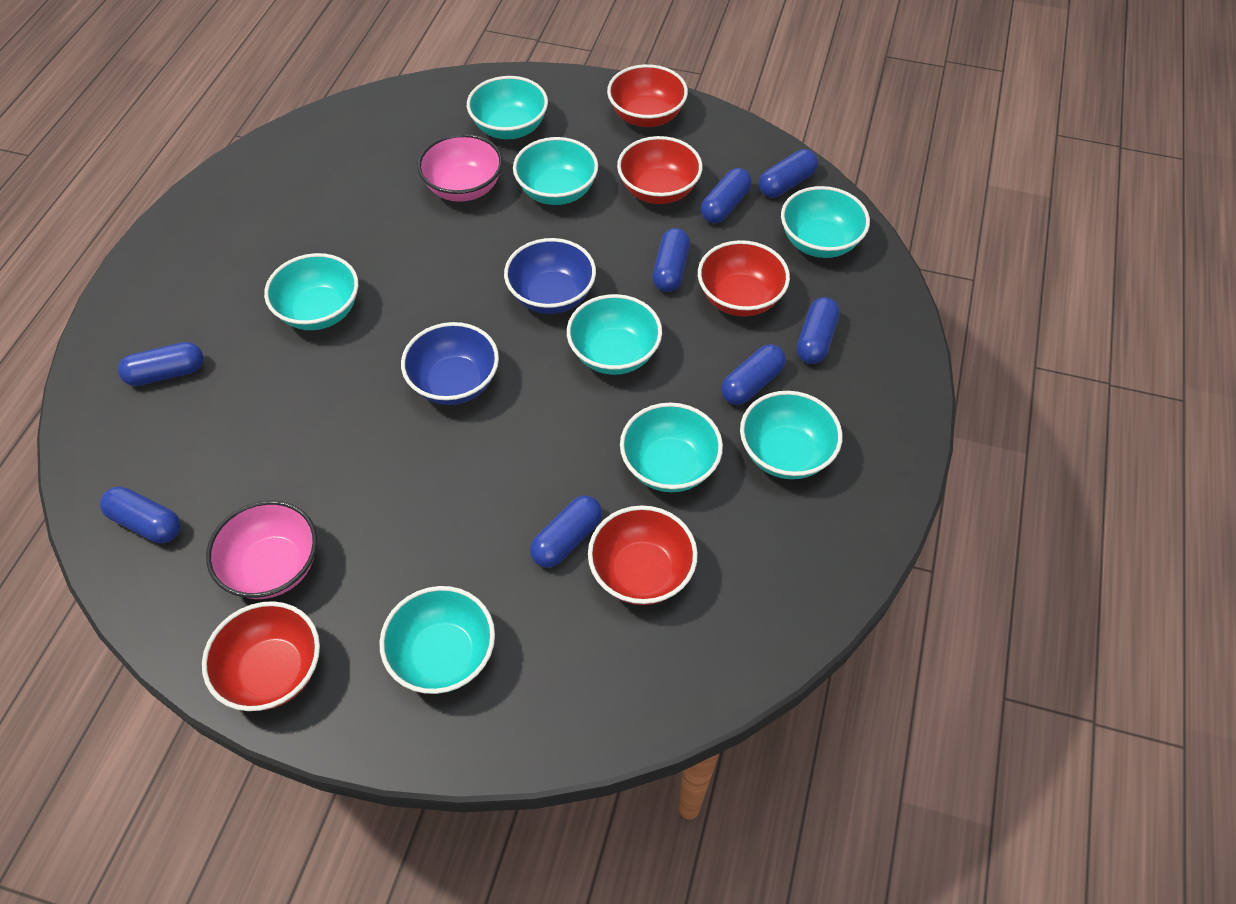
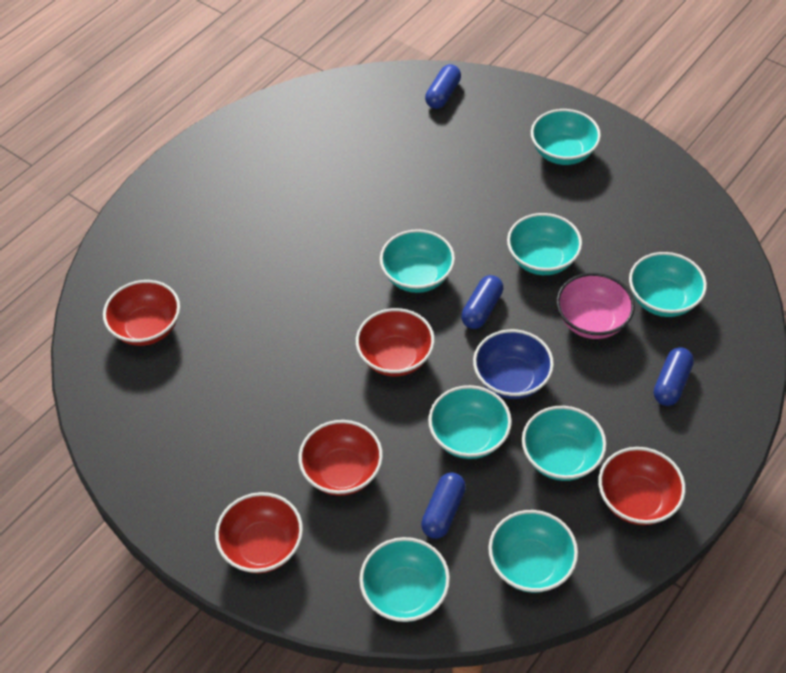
blue bowl: 2 -> 1
blue capsule: 8 -> 4
pink bowl: 2 -> 1

